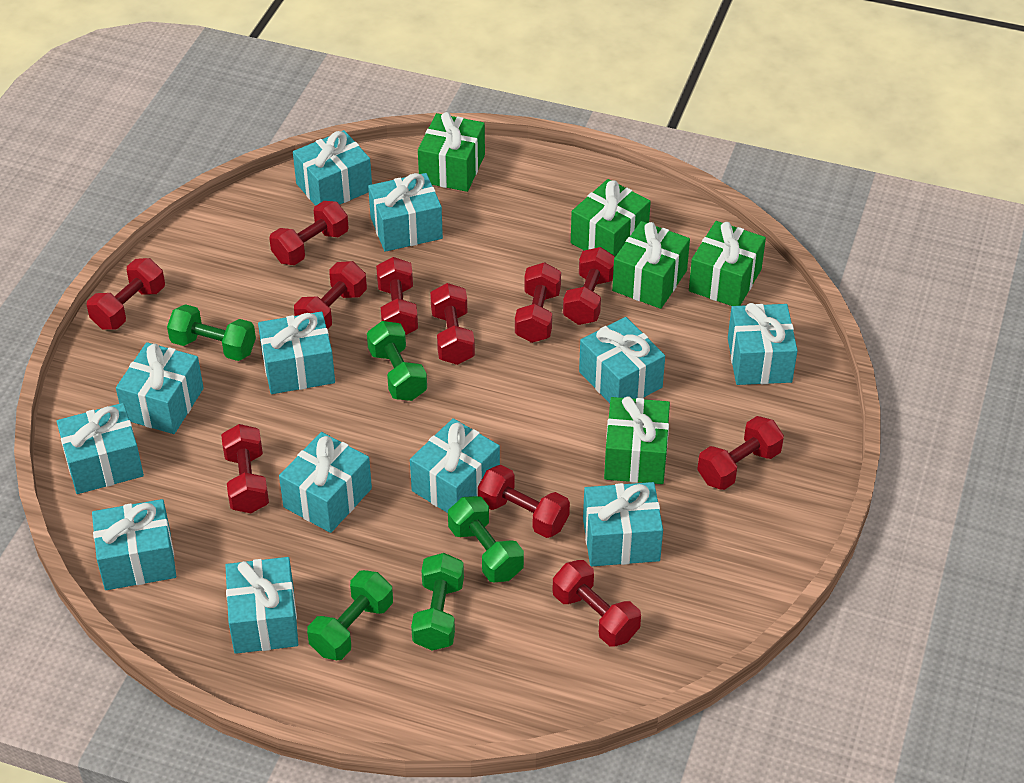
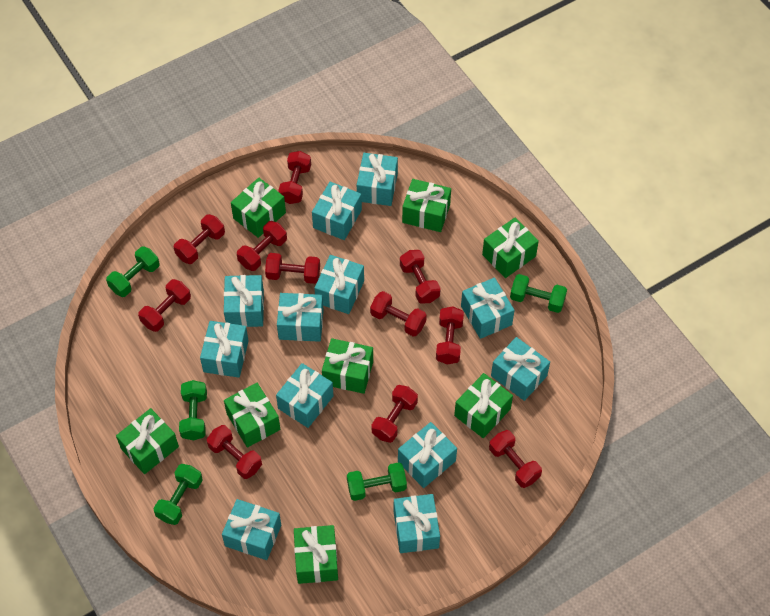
green gift: 5 -> 8

